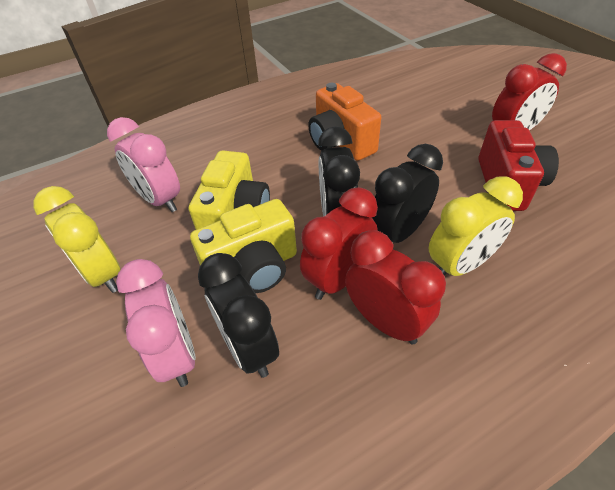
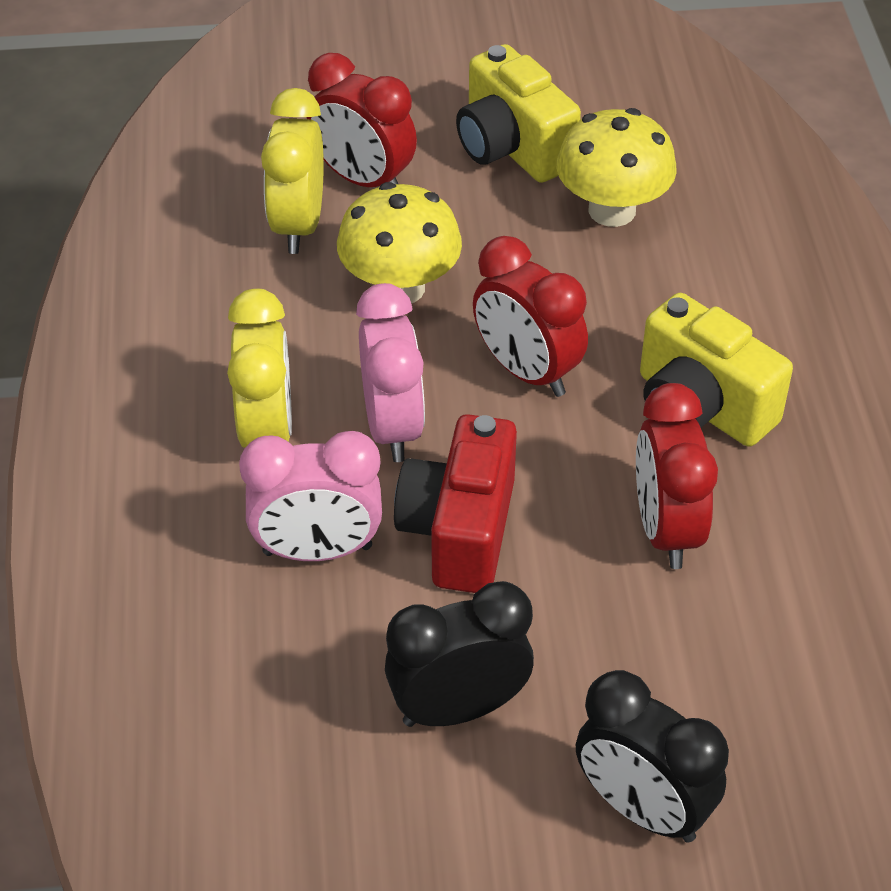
black clock: 3 -> 2
orange camera: 1 -> 0
yellow mushroom: 0 -> 2

